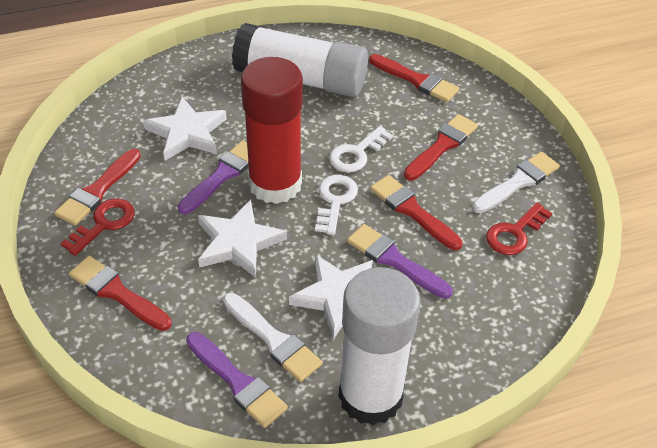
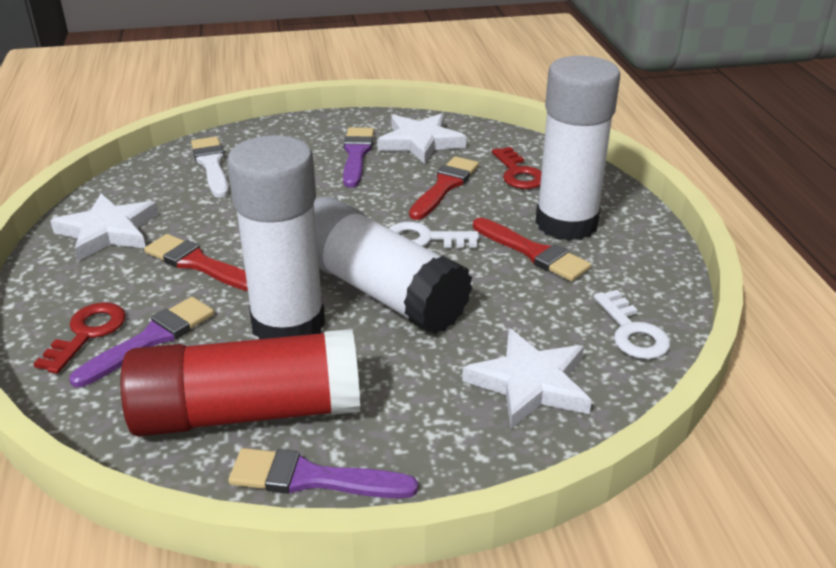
red brush: 5 -> 3
white brush: 2 -> 1
white glue stick: 2 -> 3

